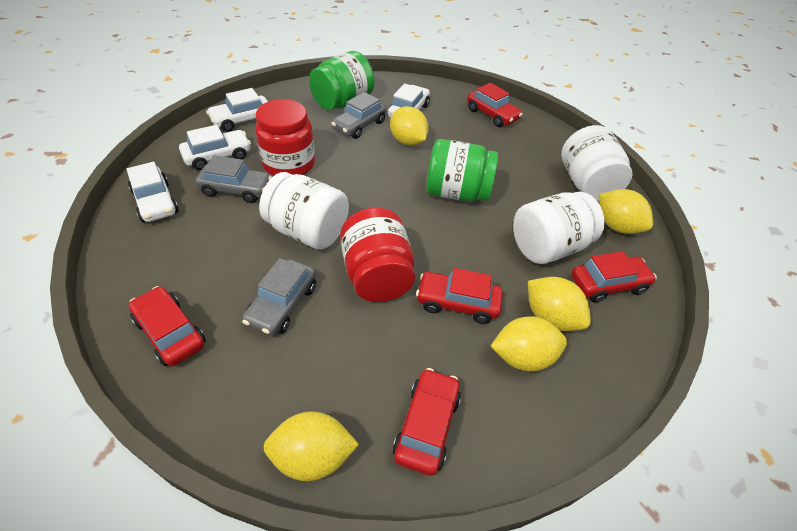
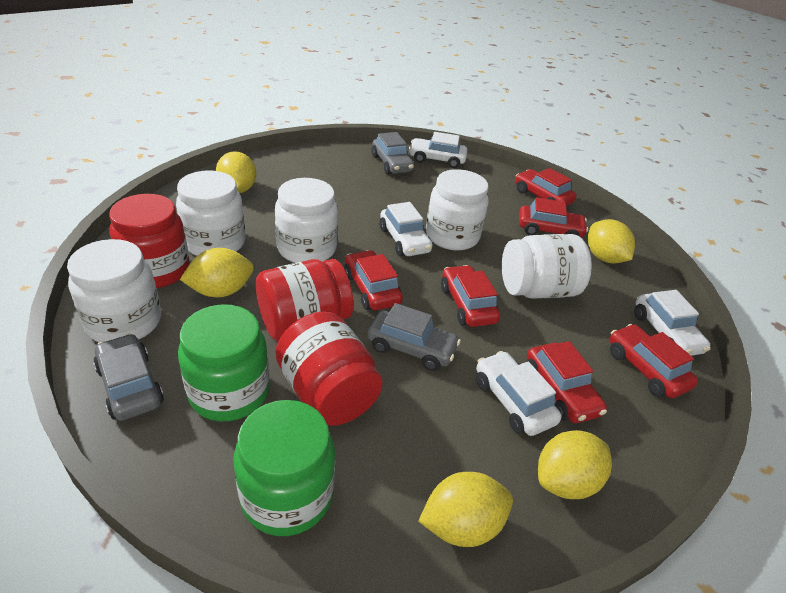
red car: 5 -> 6
red jar: 2 -> 3
white jar: 3 -> 5

